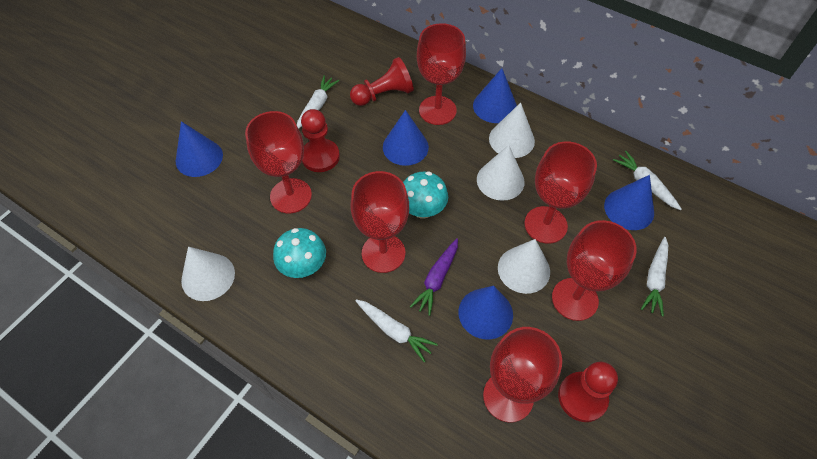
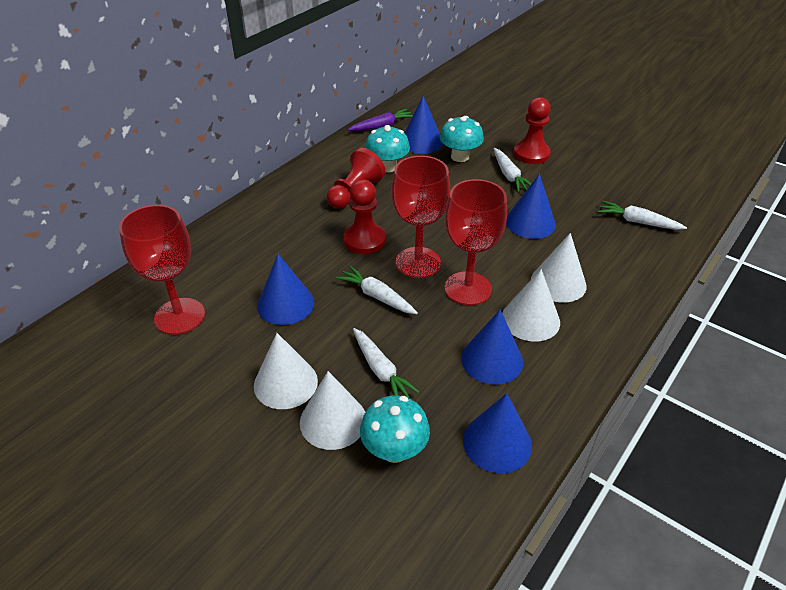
red goblet: 6 -> 3
turquoise mushroom: 2 -> 3

